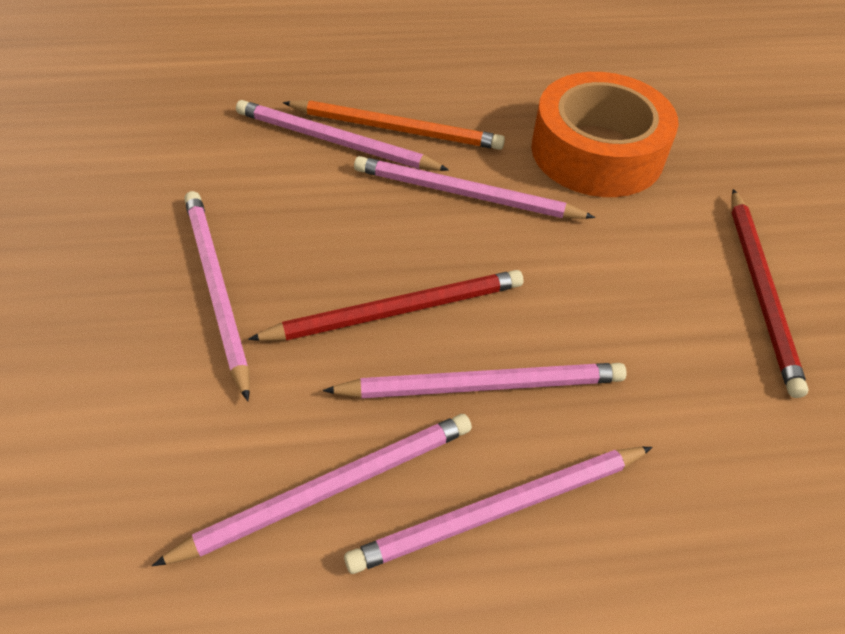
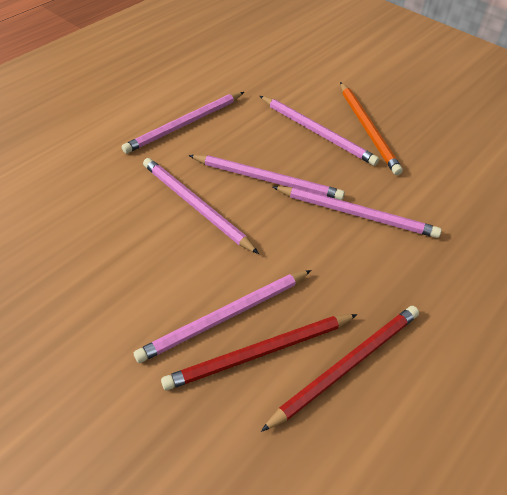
orange tape: 1 -> 0

